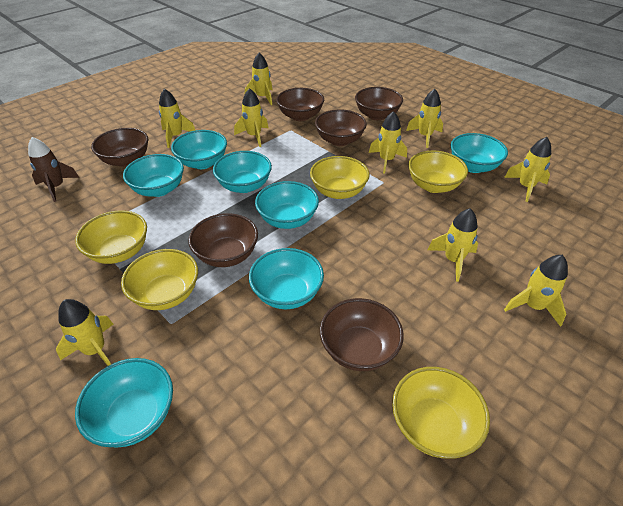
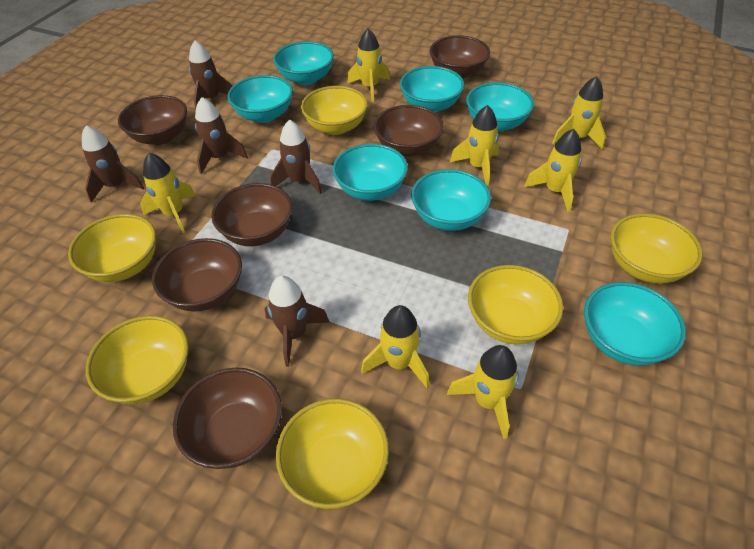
brown rocket: 1 -> 5
yellow bowl: 5 -> 6
yellow rocket: 9 -> 7

